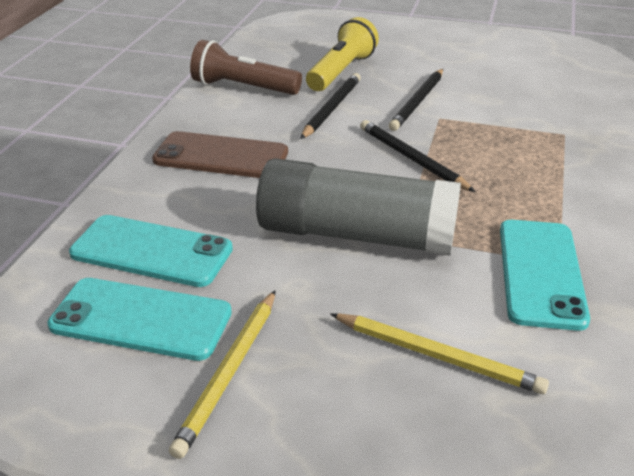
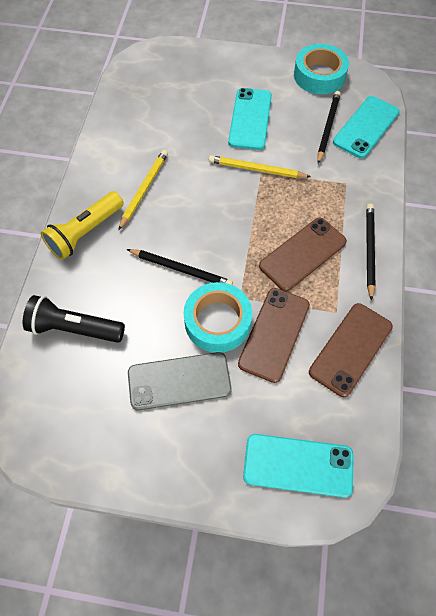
black flashlight: 0 -> 1
brown flashlight: 1 -> 0
brown phone: 1 -> 3
grey glue stick: 1 -> 0
grey phone: 0 -> 1
turquoise tape: 0 -> 2

